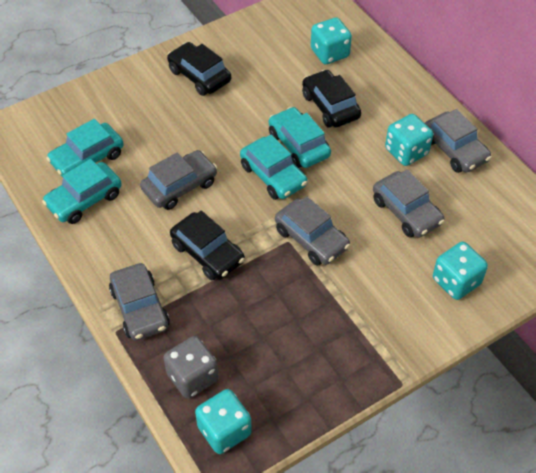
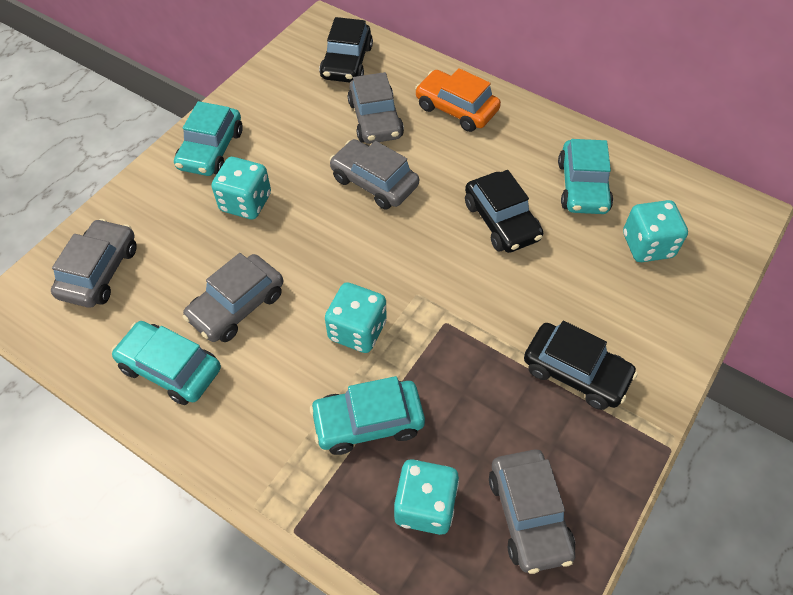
grey dice: 1 -> 0
orange car: 0 -> 1

